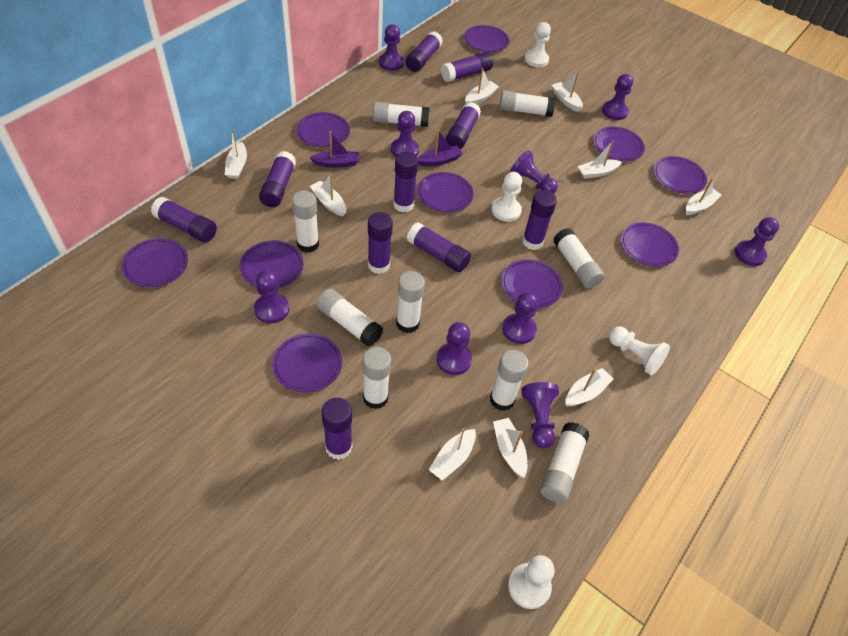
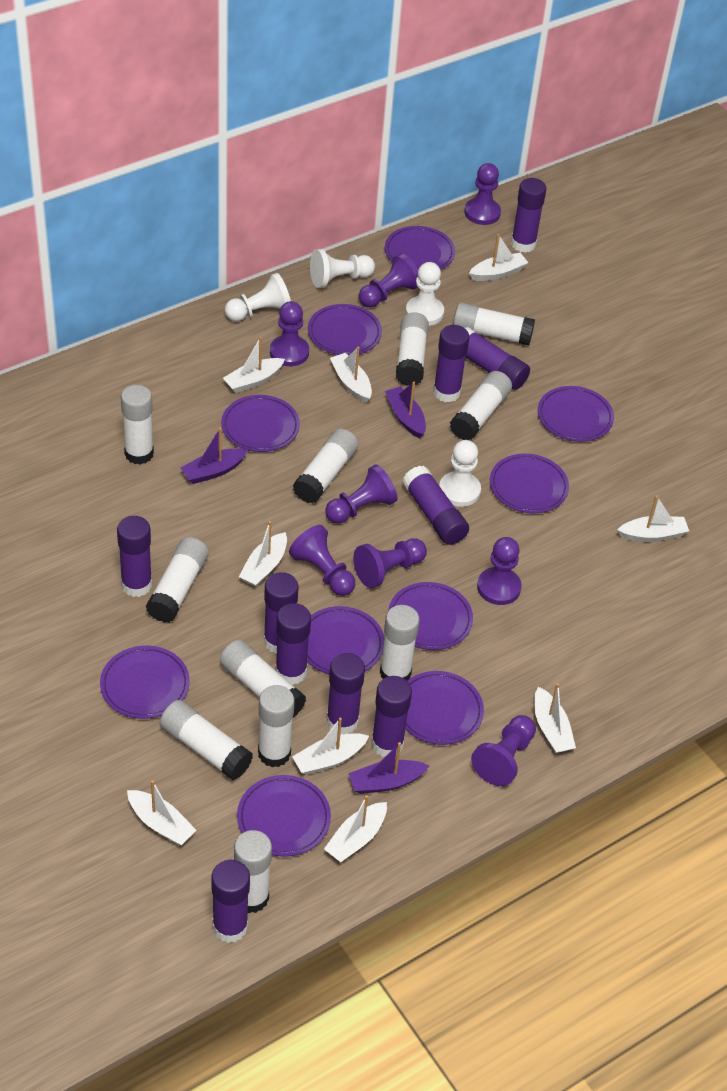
purple boat: 2 -> 3
purple pawn: 9 -> 8
white glue stick: 9 -> 11

